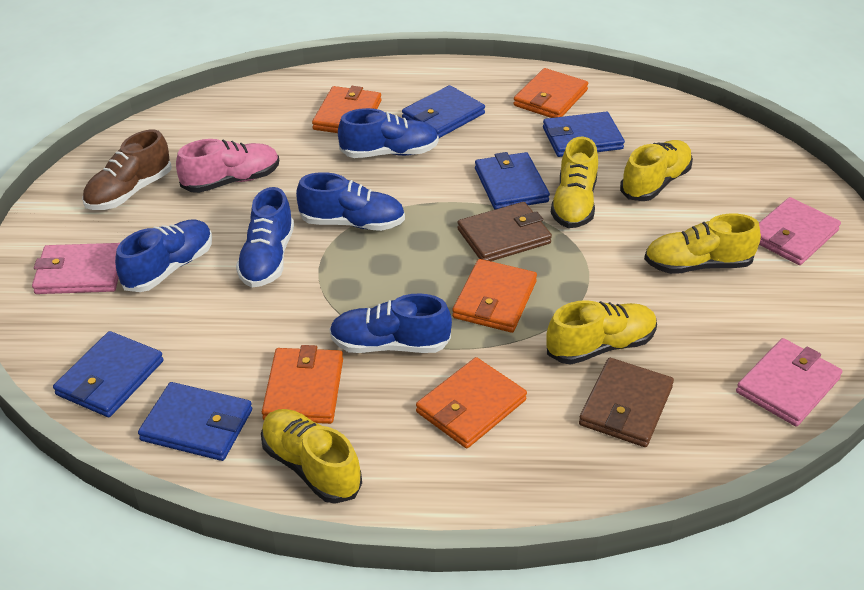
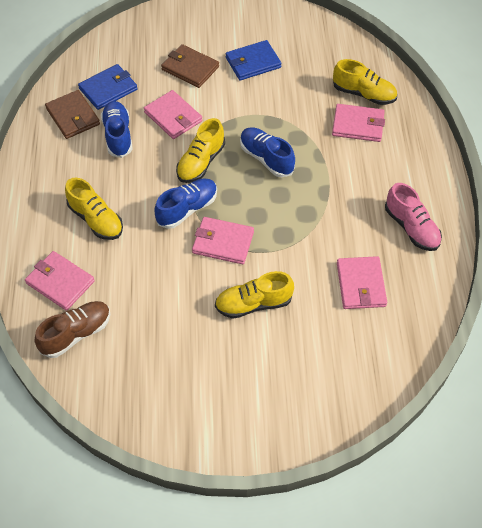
blue shoe: 5 -> 3
blue wallet: 5 -> 2
orange wallet: 5 -> 0
pink wallet: 3 -> 5
yellow shoe: 5 -> 4

